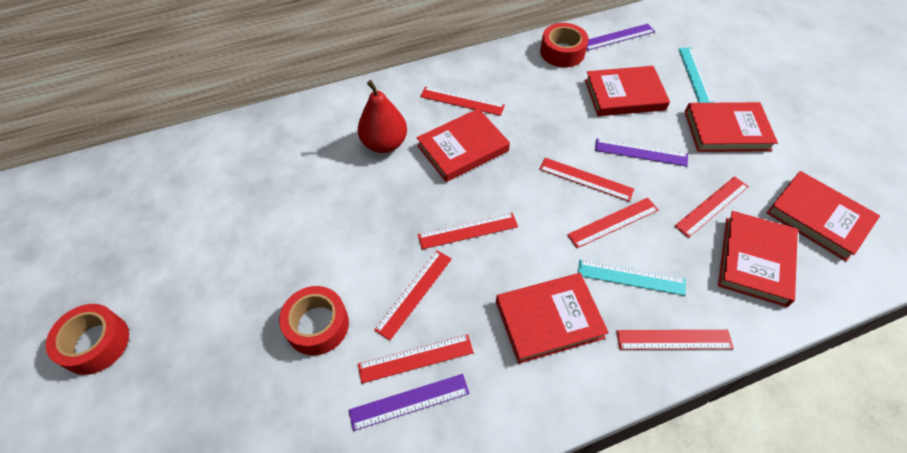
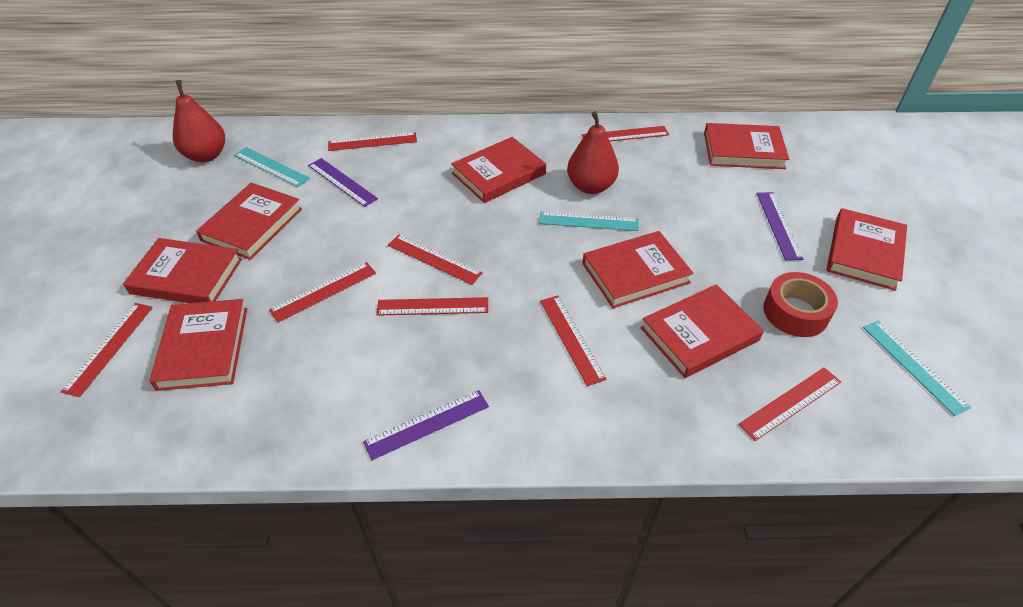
red book: 6 -> 8
red pear: 1 -> 2
red tape: 3 -> 1
turquoise ruler: 2 -> 3

